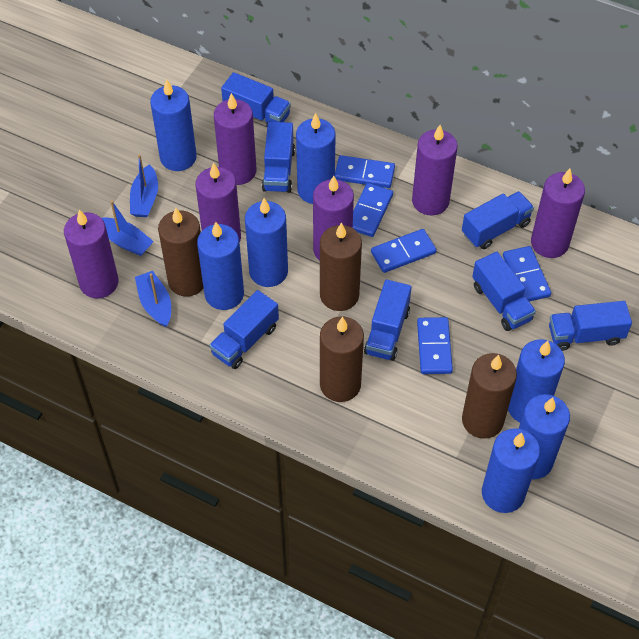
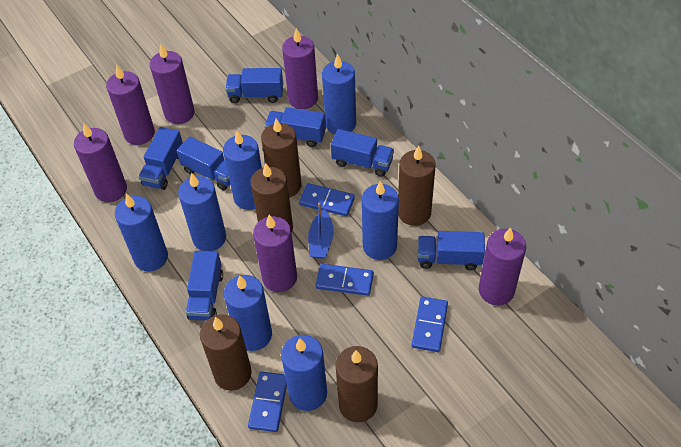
blue boat: 3 -> 1
blue domino: 5 -> 4
brown candle: 4 -> 5

